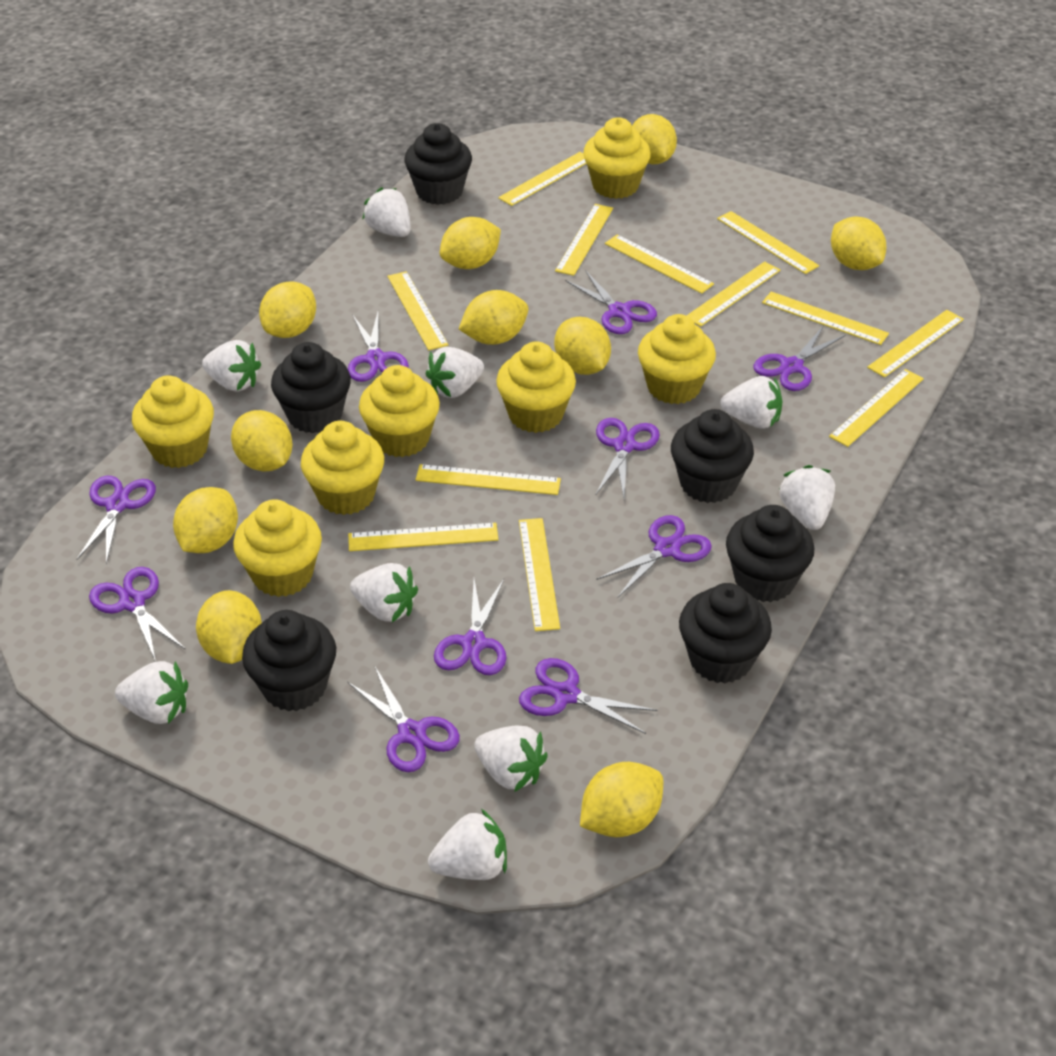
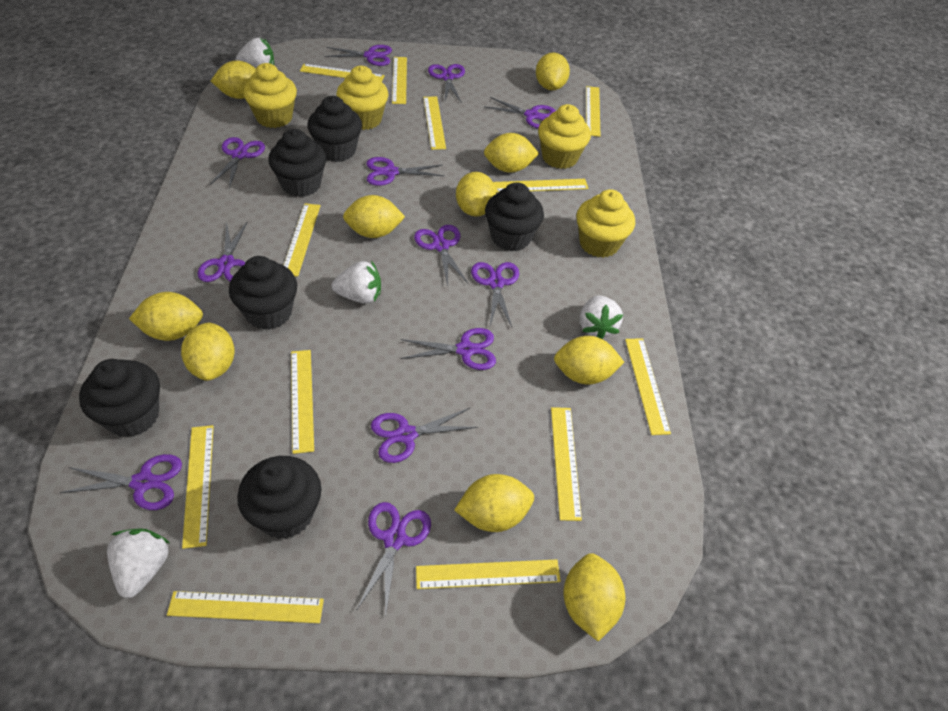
purple scissors: 10 -> 12
white strawberry: 9 -> 4
yellow cupcake: 7 -> 4

